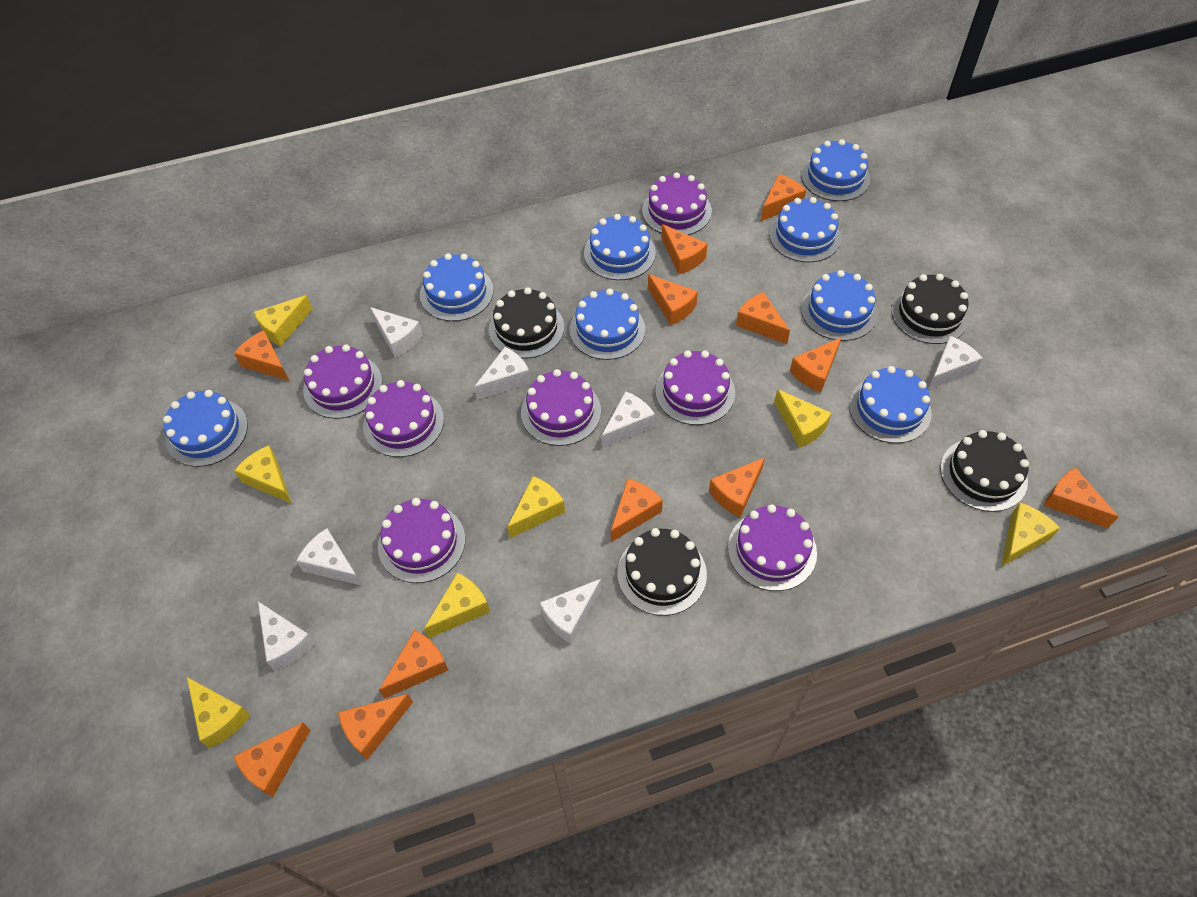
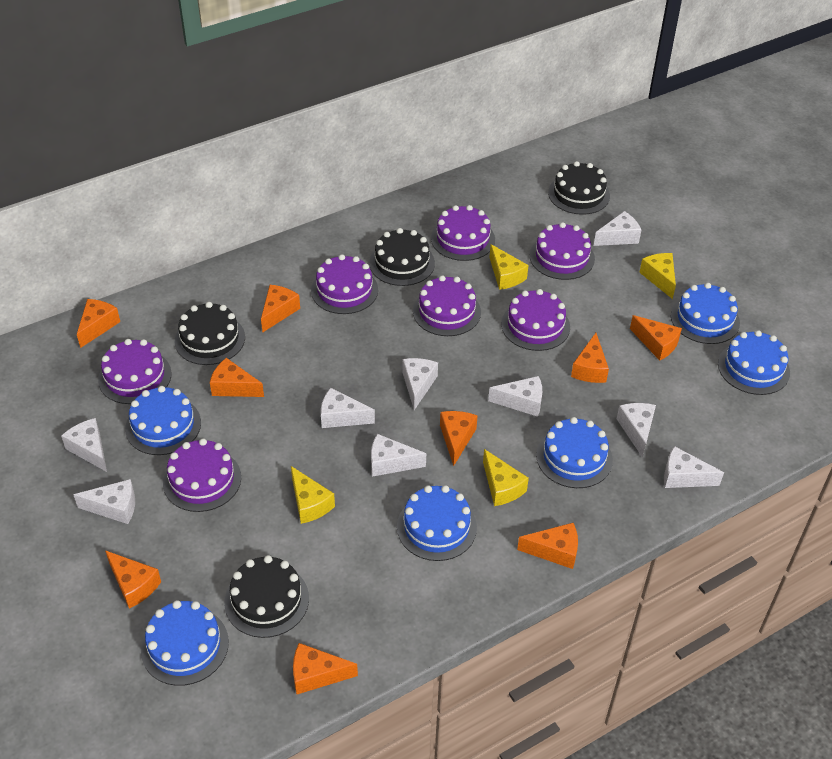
blue cake: 8 -> 6
orange cheese: 12 -> 9
white cheese: 7 -> 9
yellow cheese: 7 -> 4

